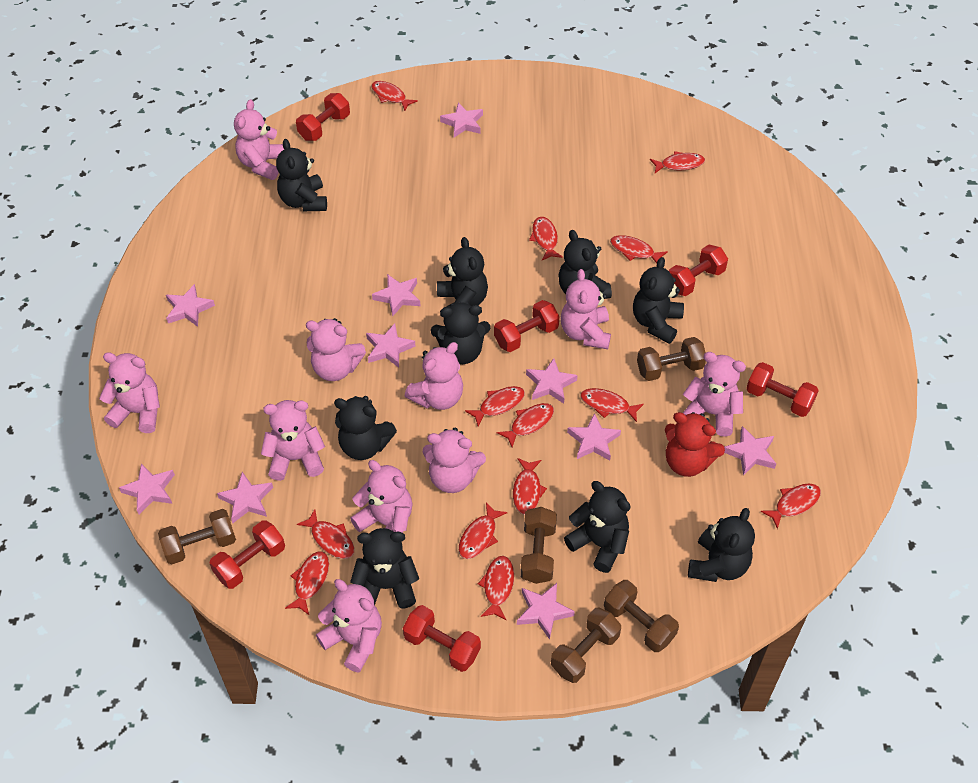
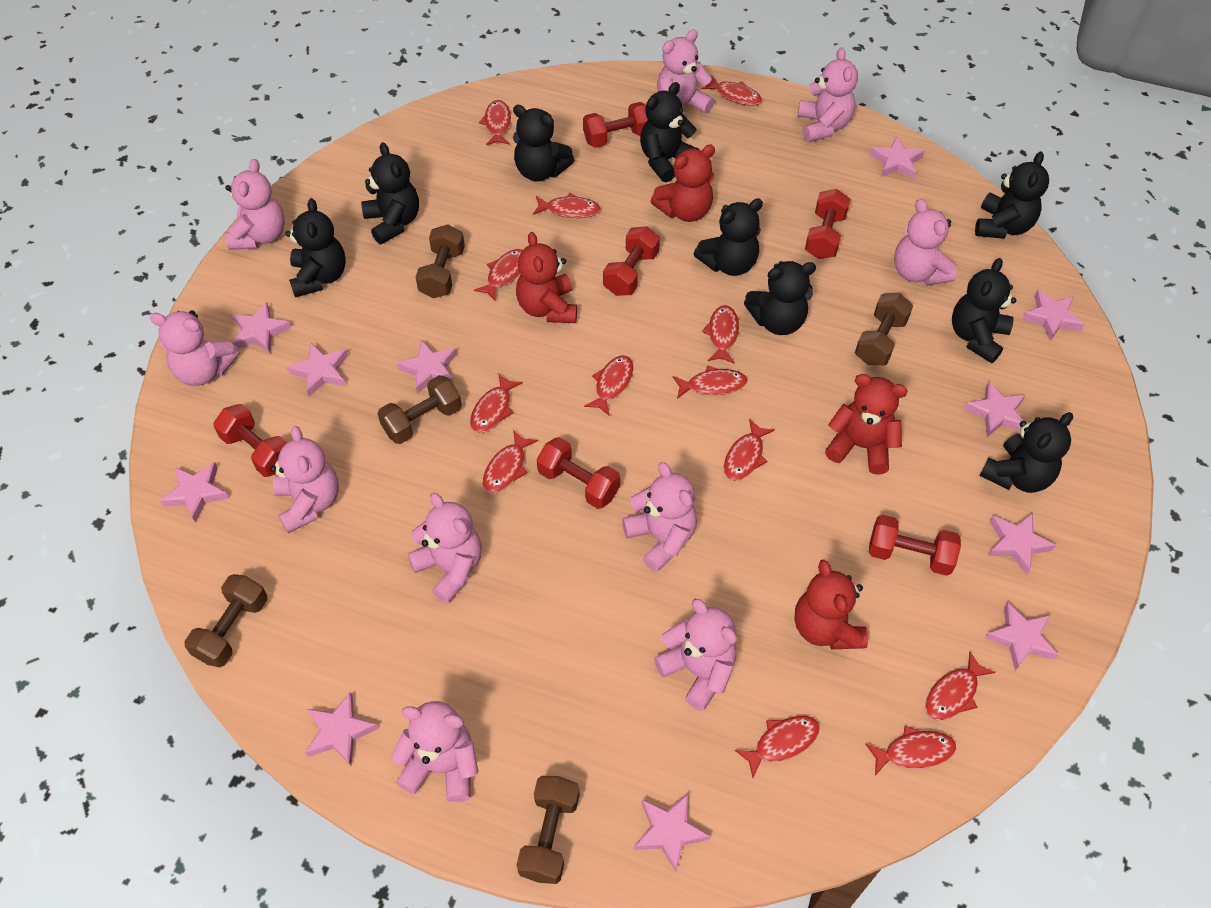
pink star: 10 -> 11
red teddy bear: 1 -> 4

